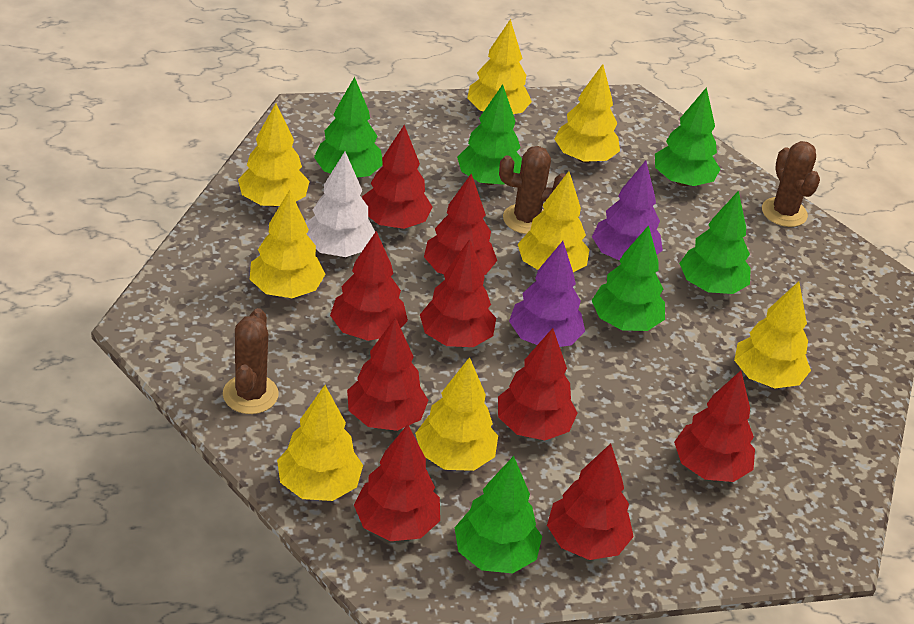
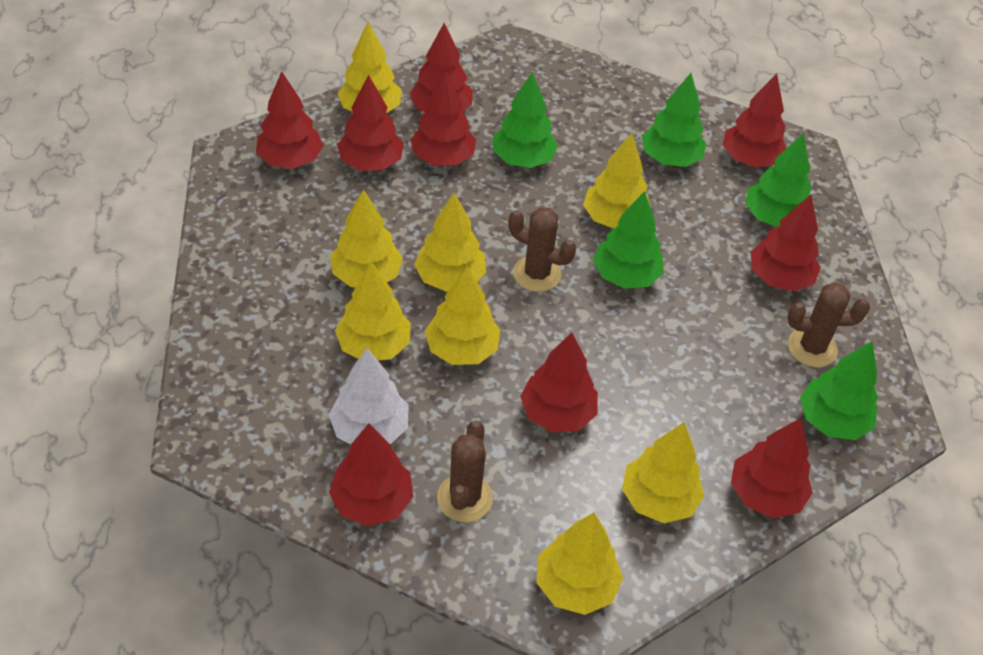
green tree: 6 -> 5
purple tree: 2 -> 0

